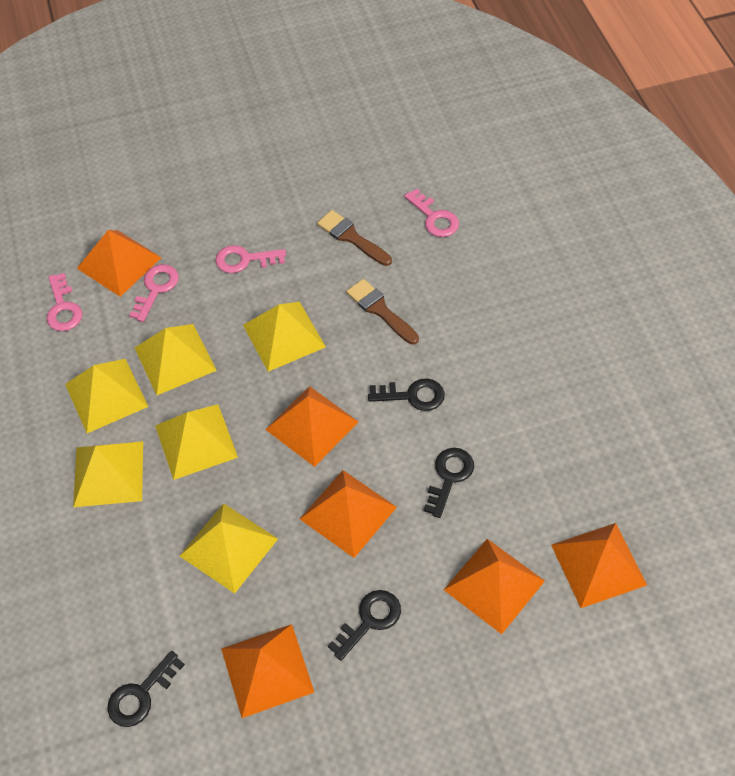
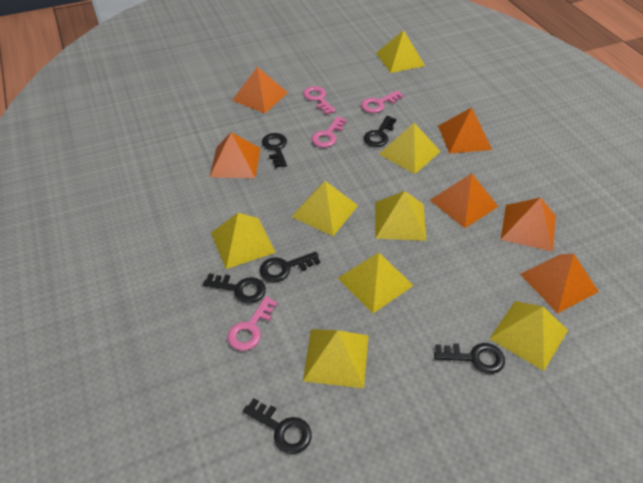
black key: 4 -> 6
brown brush: 2 -> 0
yellow pyramid: 6 -> 8

